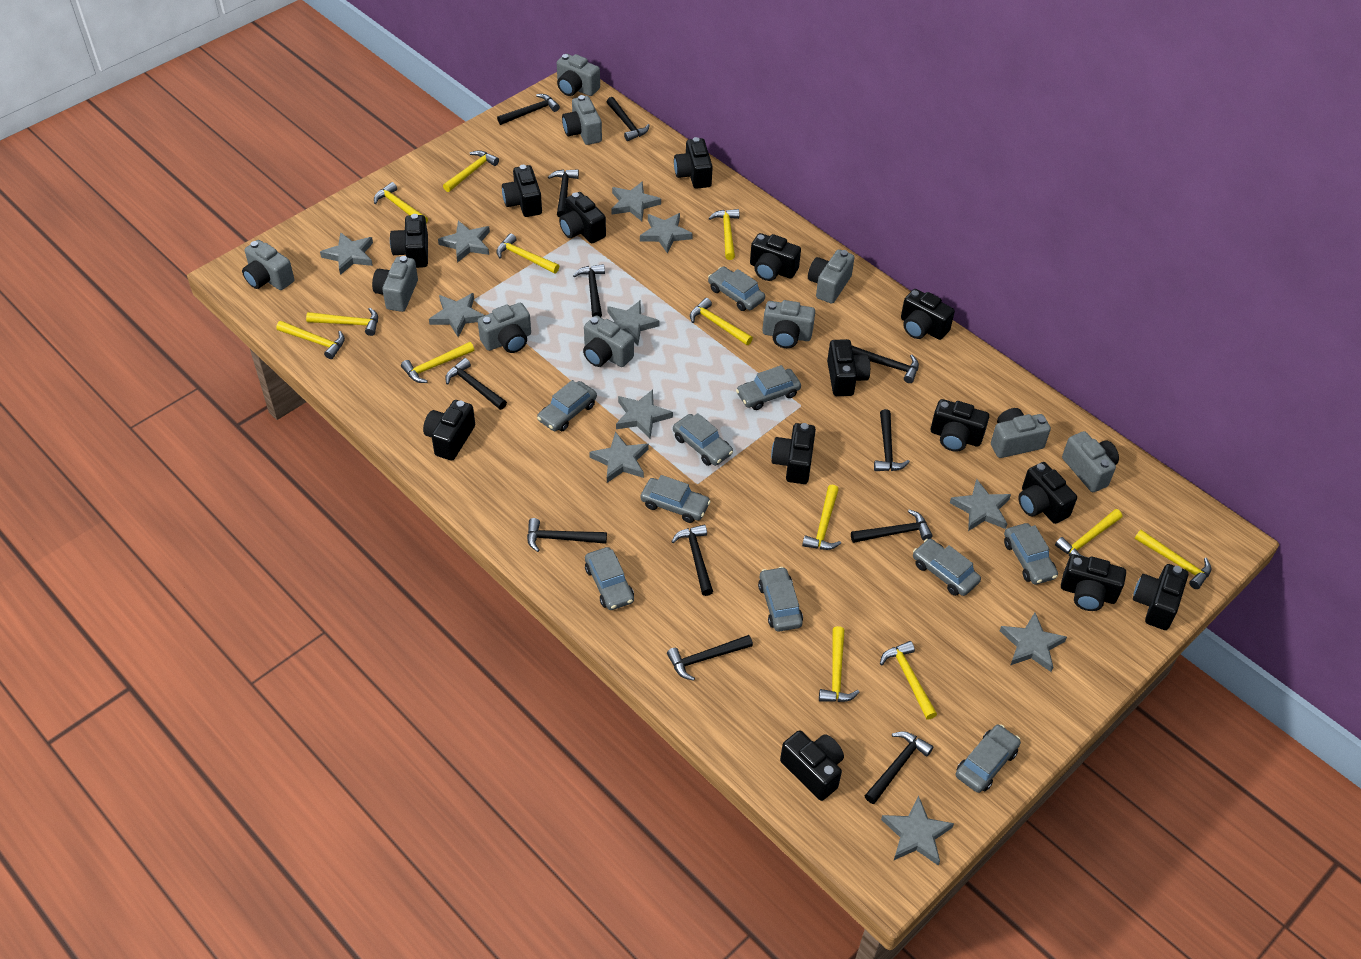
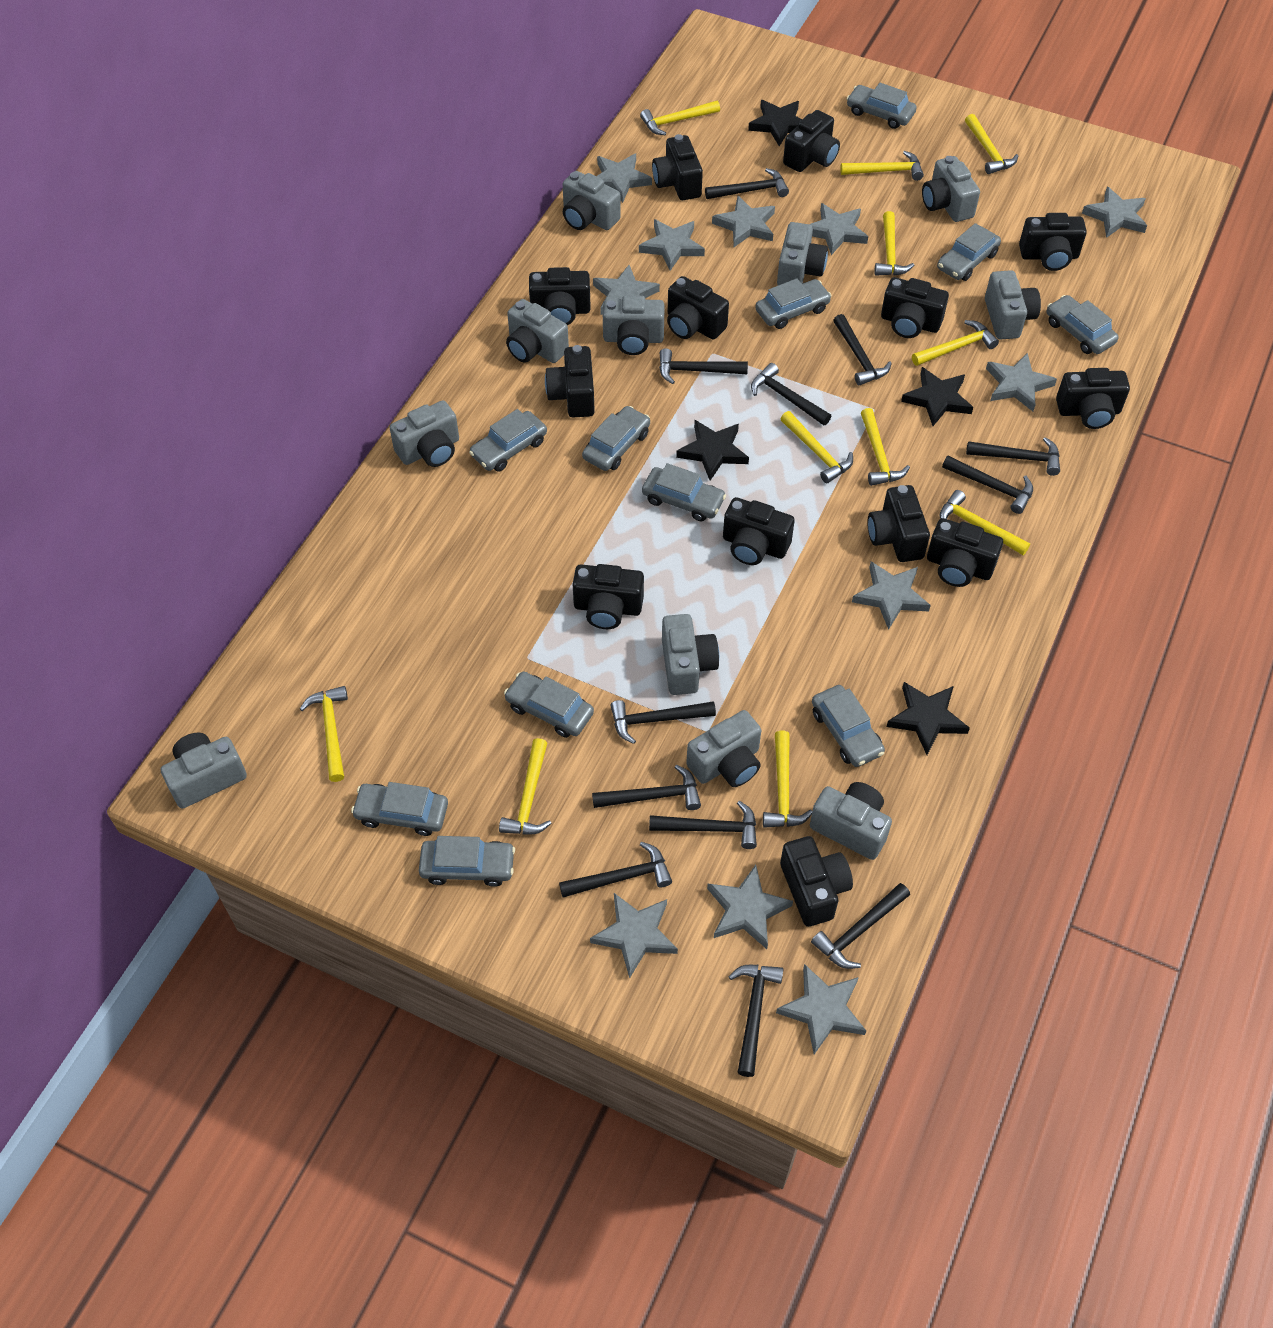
black camera: 14 -> 13
black star: 0 -> 4
grey camera: 10 -> 11
grey car: 10 -> 11
yellow hammer: 13 -> 11

